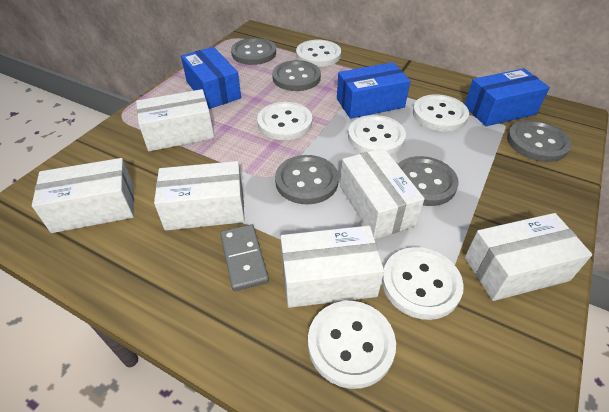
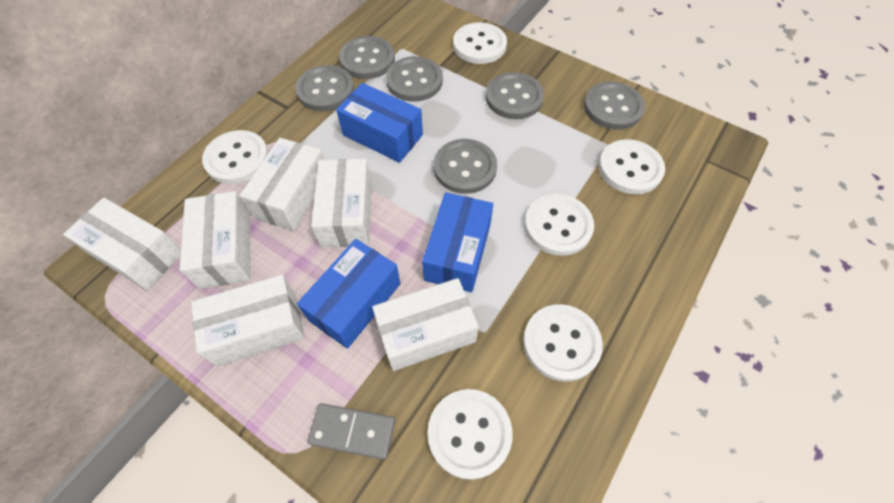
grey button: 5 -> 6

